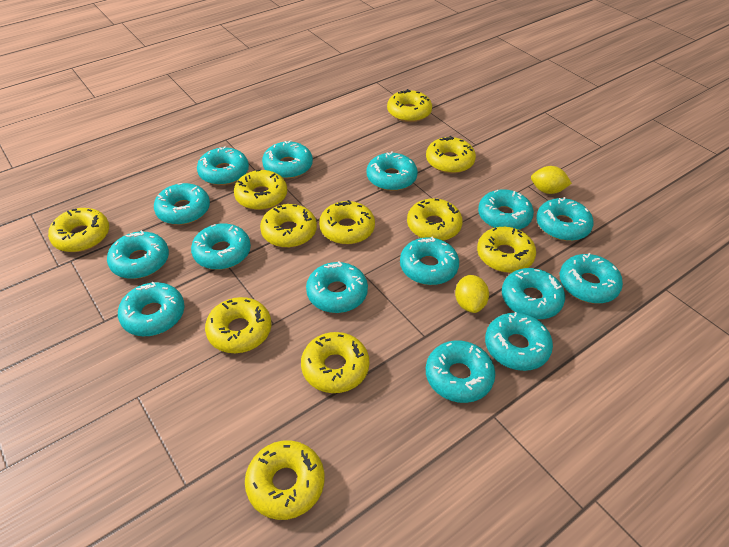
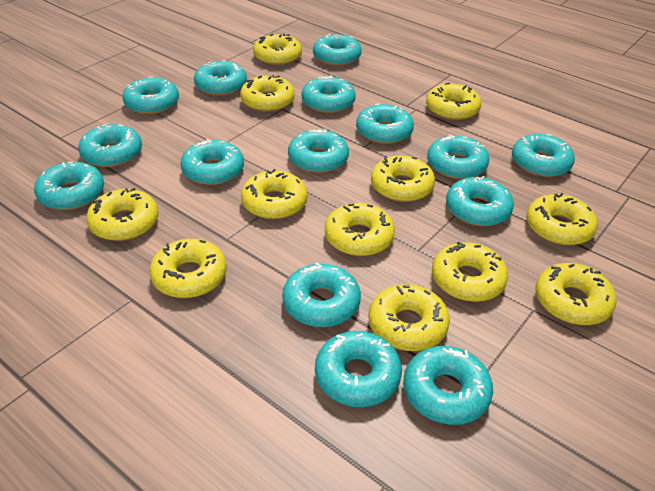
yellow donut: 11 -> 12
yellow lemon: 2 -> 0

